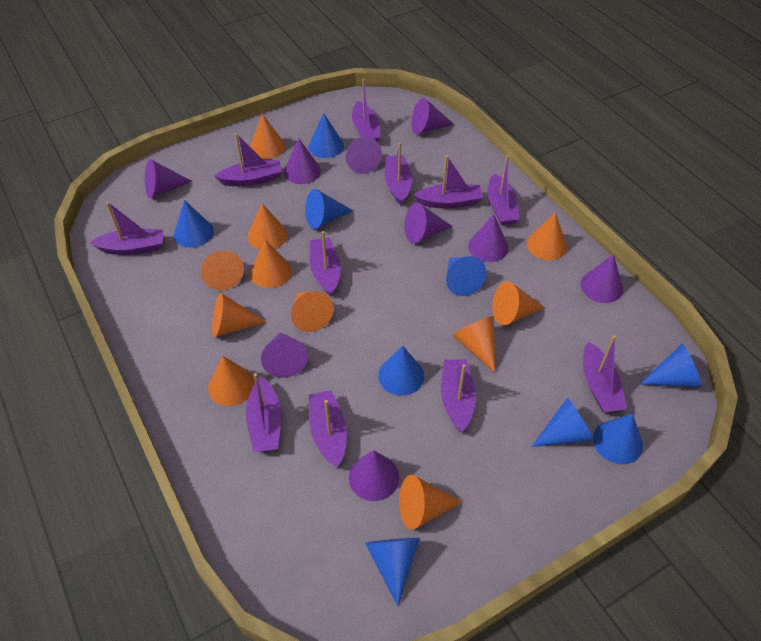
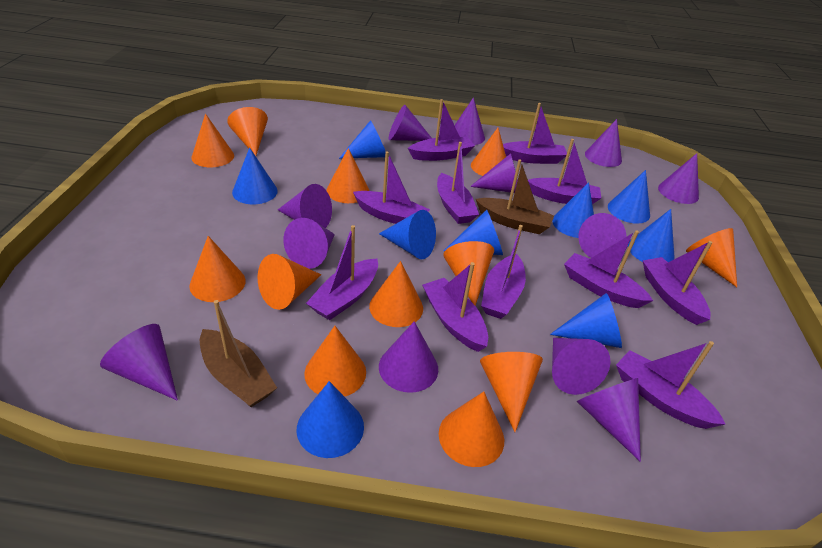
brown boat: 0 -> 2
orange cone: 11 -> 12
purple cone: 9 -> 12

